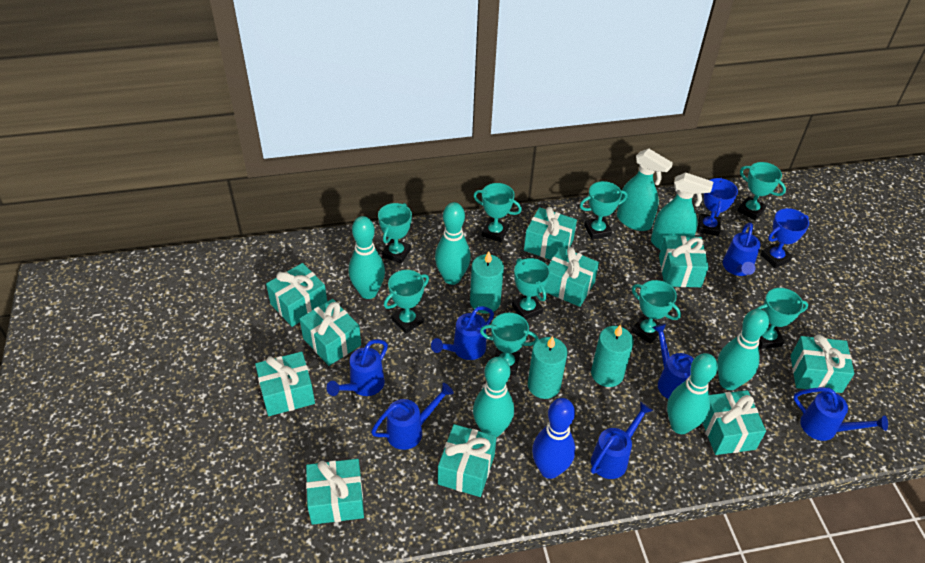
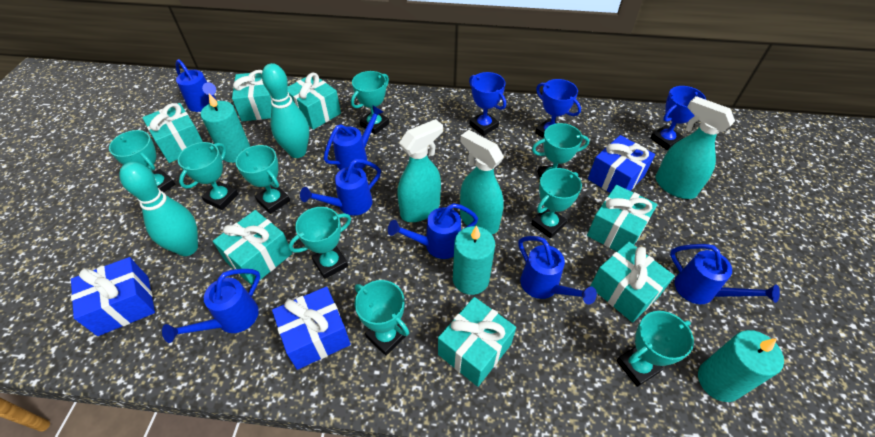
blue bowling pin: 1 -> 0
blue gift: 0 -> 3
blue trophy: 2 -> 3
turquoise bowling pin: 5 -> 2
turquoise gift: 10 -> 7
turquoise spray bottle: 2 -> 3

